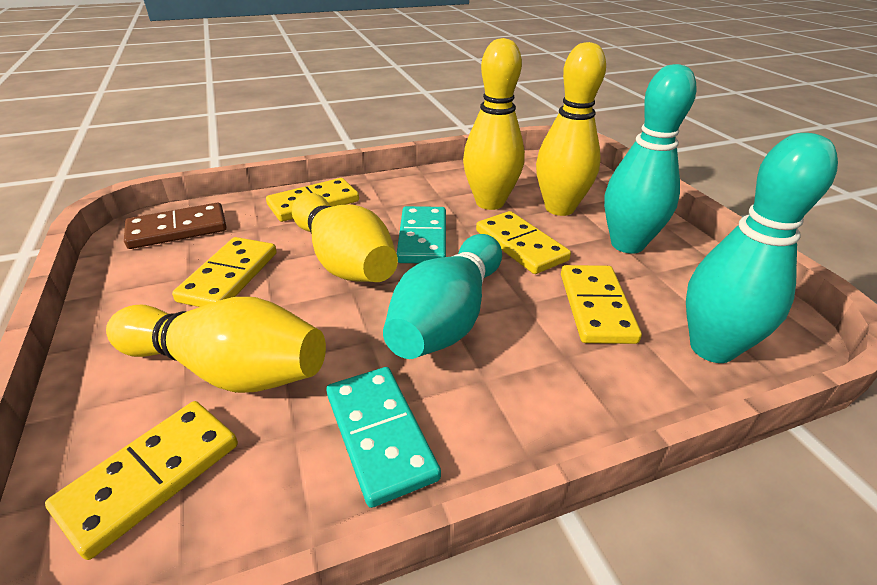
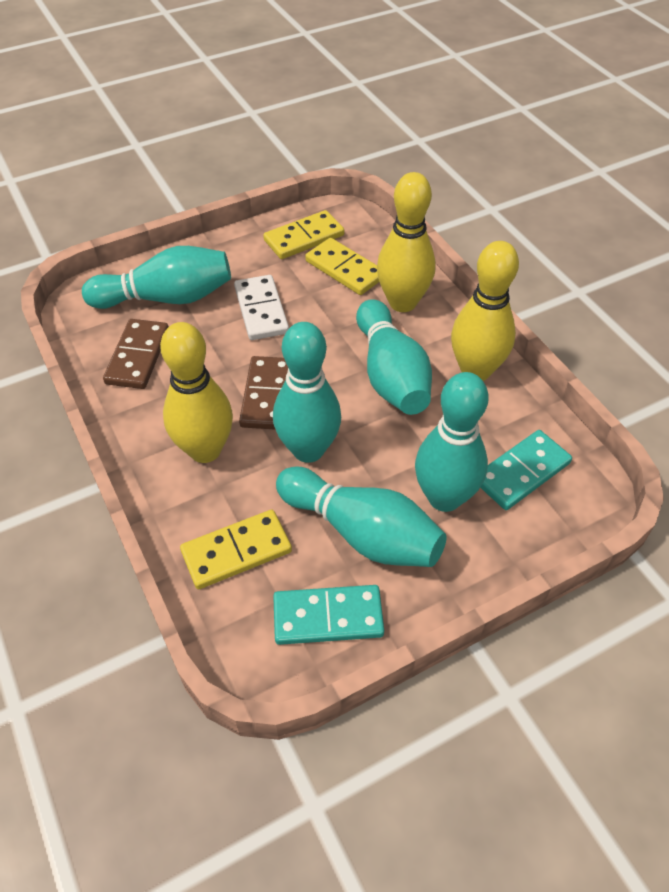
brown domino: 1 -> 2
turquoise bowling pin: 3 -> 5
white domino: 0 -> 1
yellow bowling pin: 4 -> 3
yellow domino: 5 -> 3

